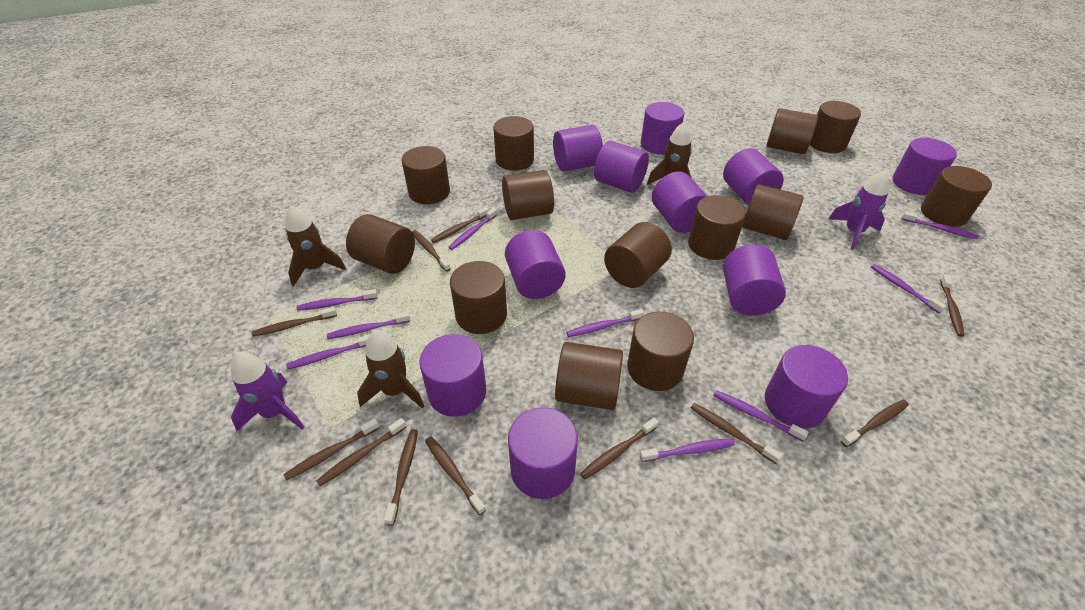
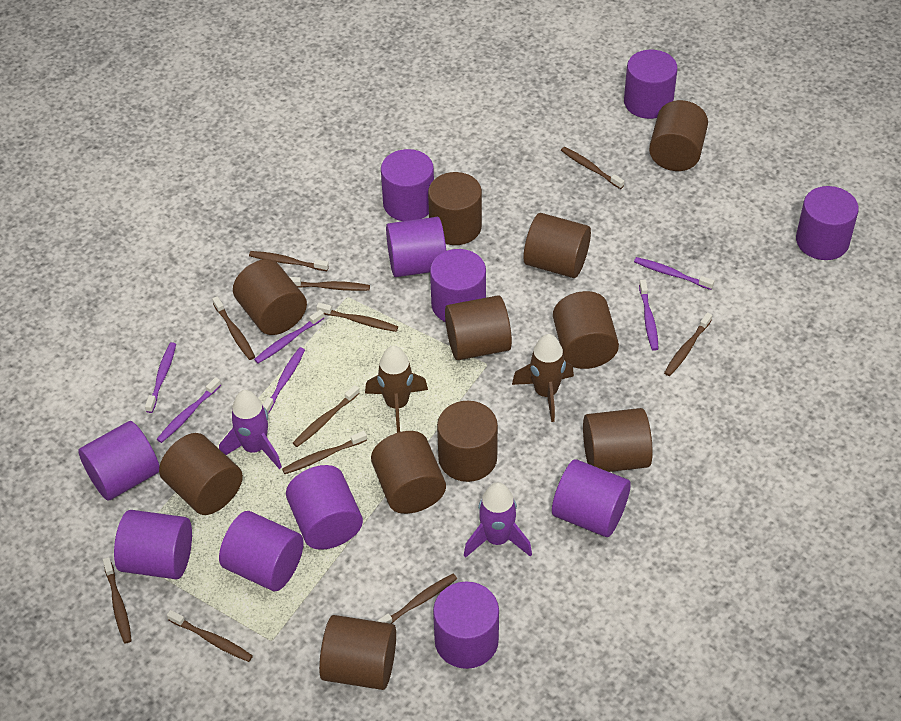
brown cylinder: 13 -> 11
brown rocket: 3 -> 2
purple toothbrush: 9 -> 6

